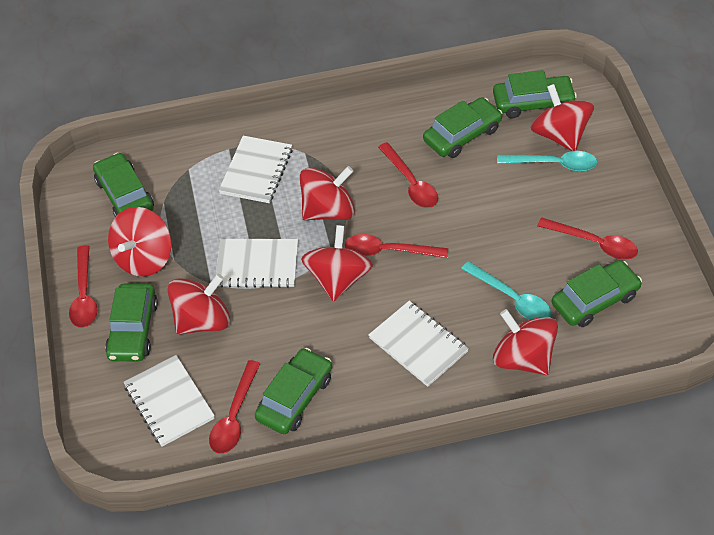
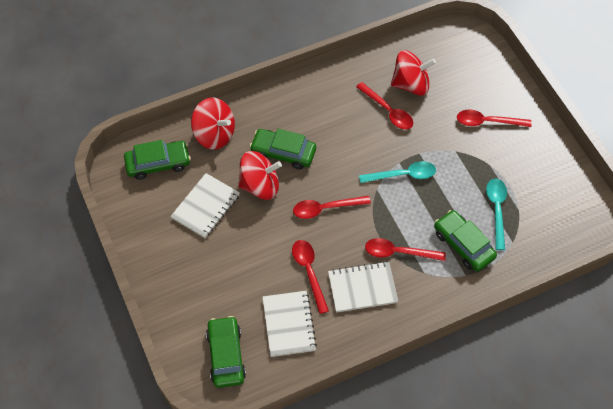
green car: 6 -> 4
red spinning top: 6 -> 3
white notebook: 4 -> 3

